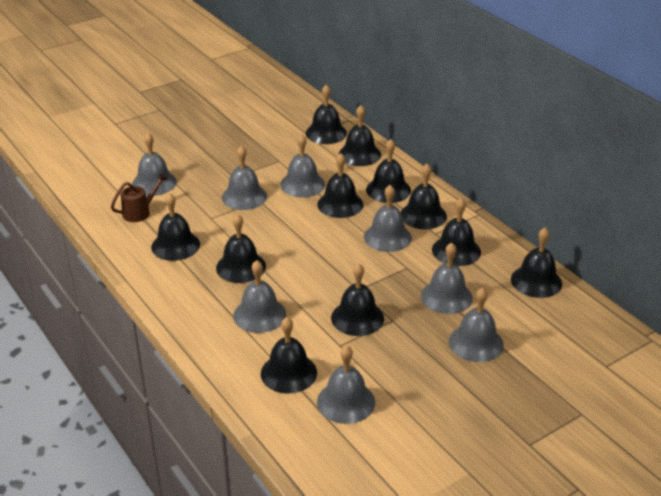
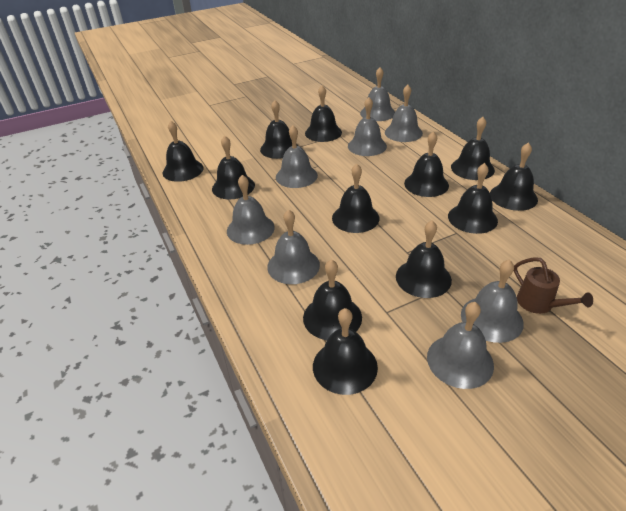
black bell: 11 -> 12

